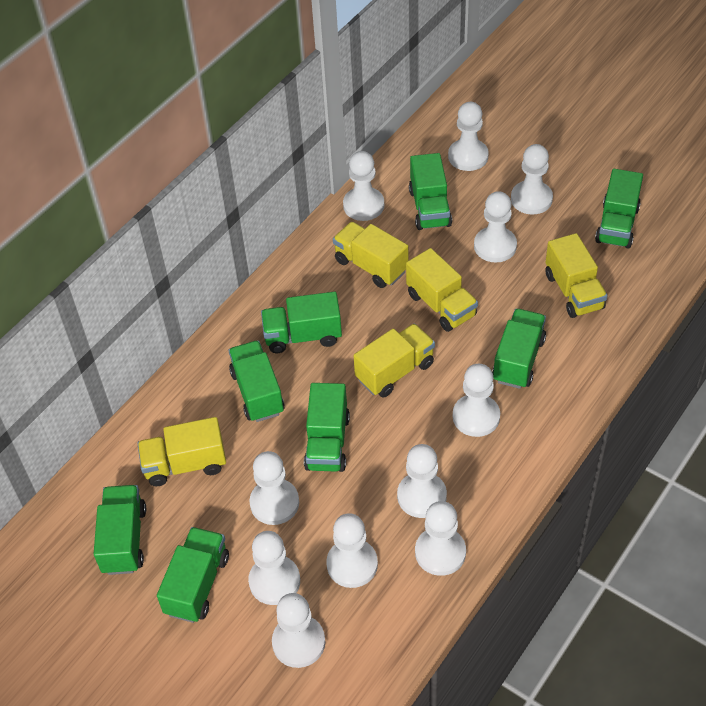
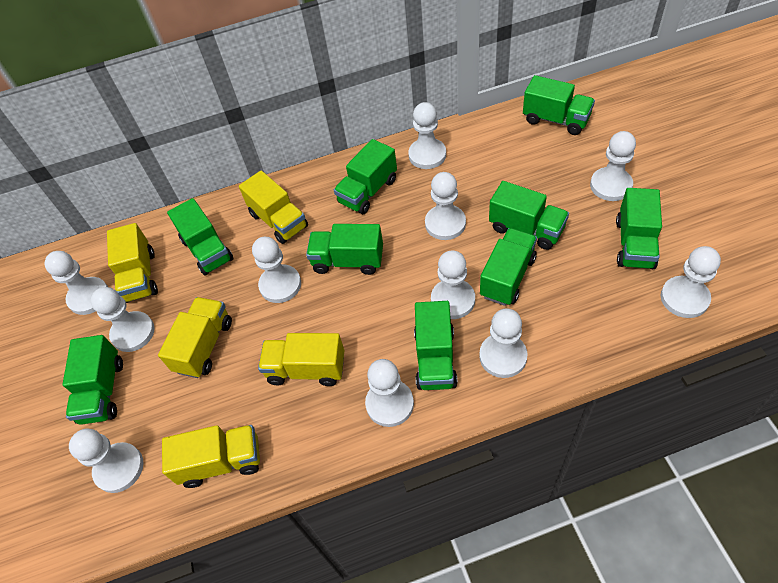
green truck: 8 -> 9

